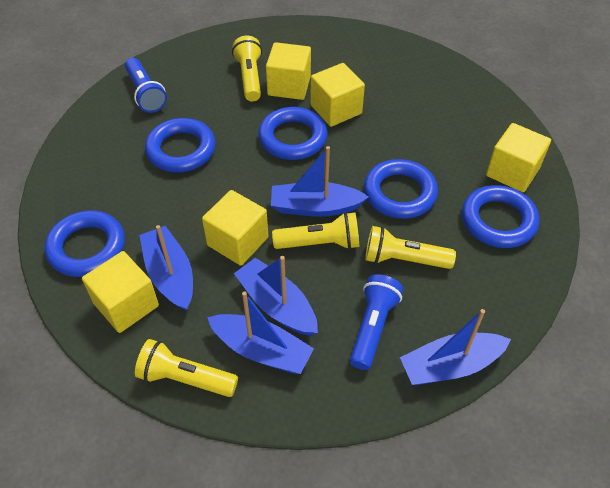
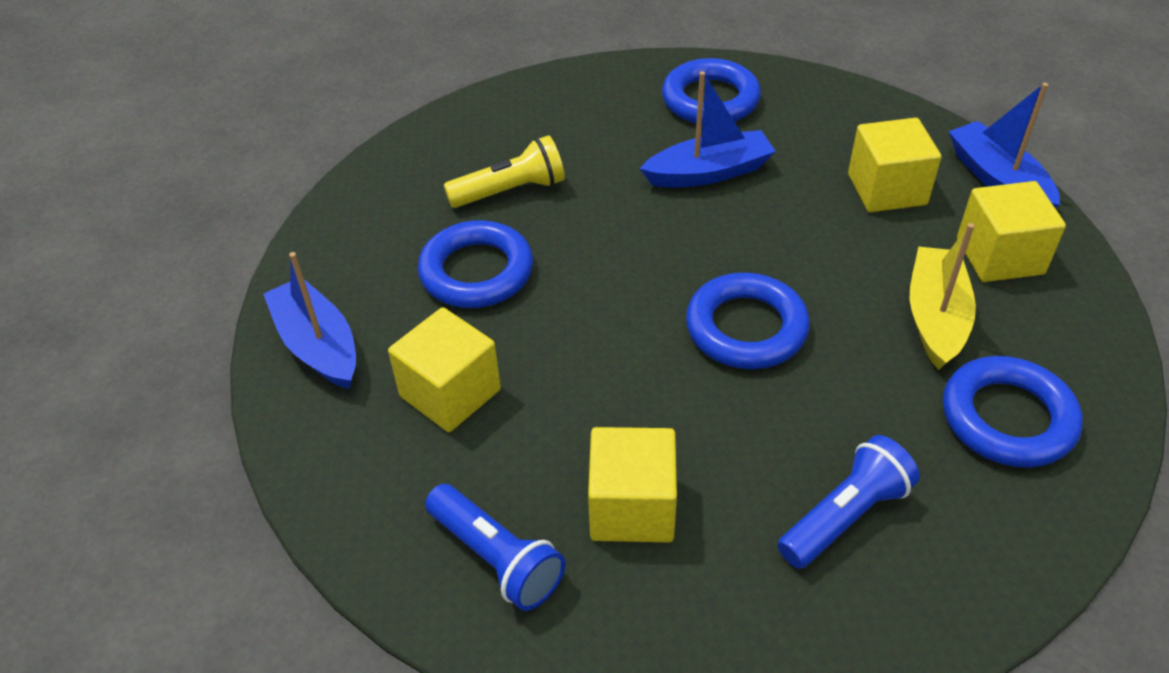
blue boat: 5 -> 3
blue ring: 5 -> 4
yellow boat: 0 -> 1
yellow cube: 5 -> 4
yellow flashlight: 4 -> 1

